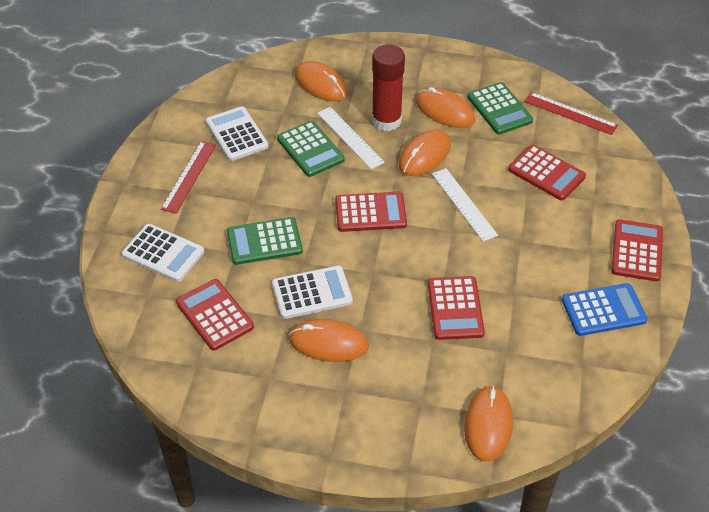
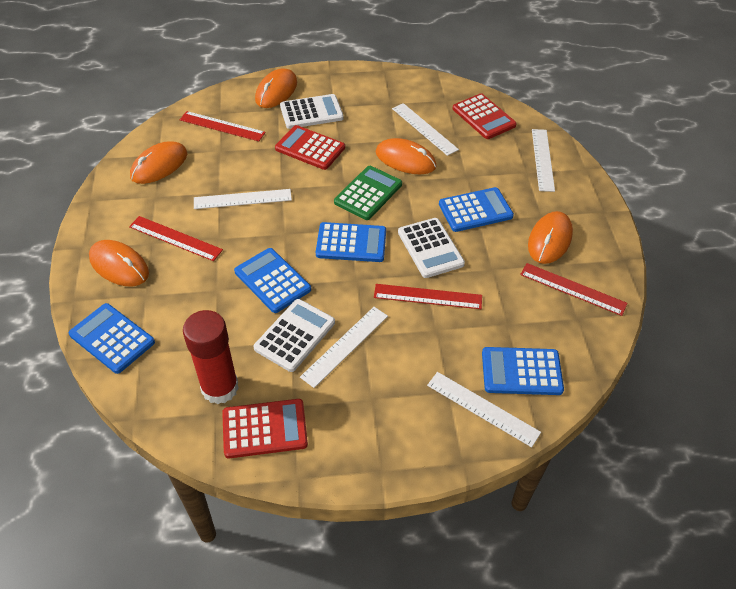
blue calculator: 1 -> 5
green calculator: 3 -> 1
red calculator: 5 -> 3
red ruler: 2 -> 4
white ruler: 2 -> 5

